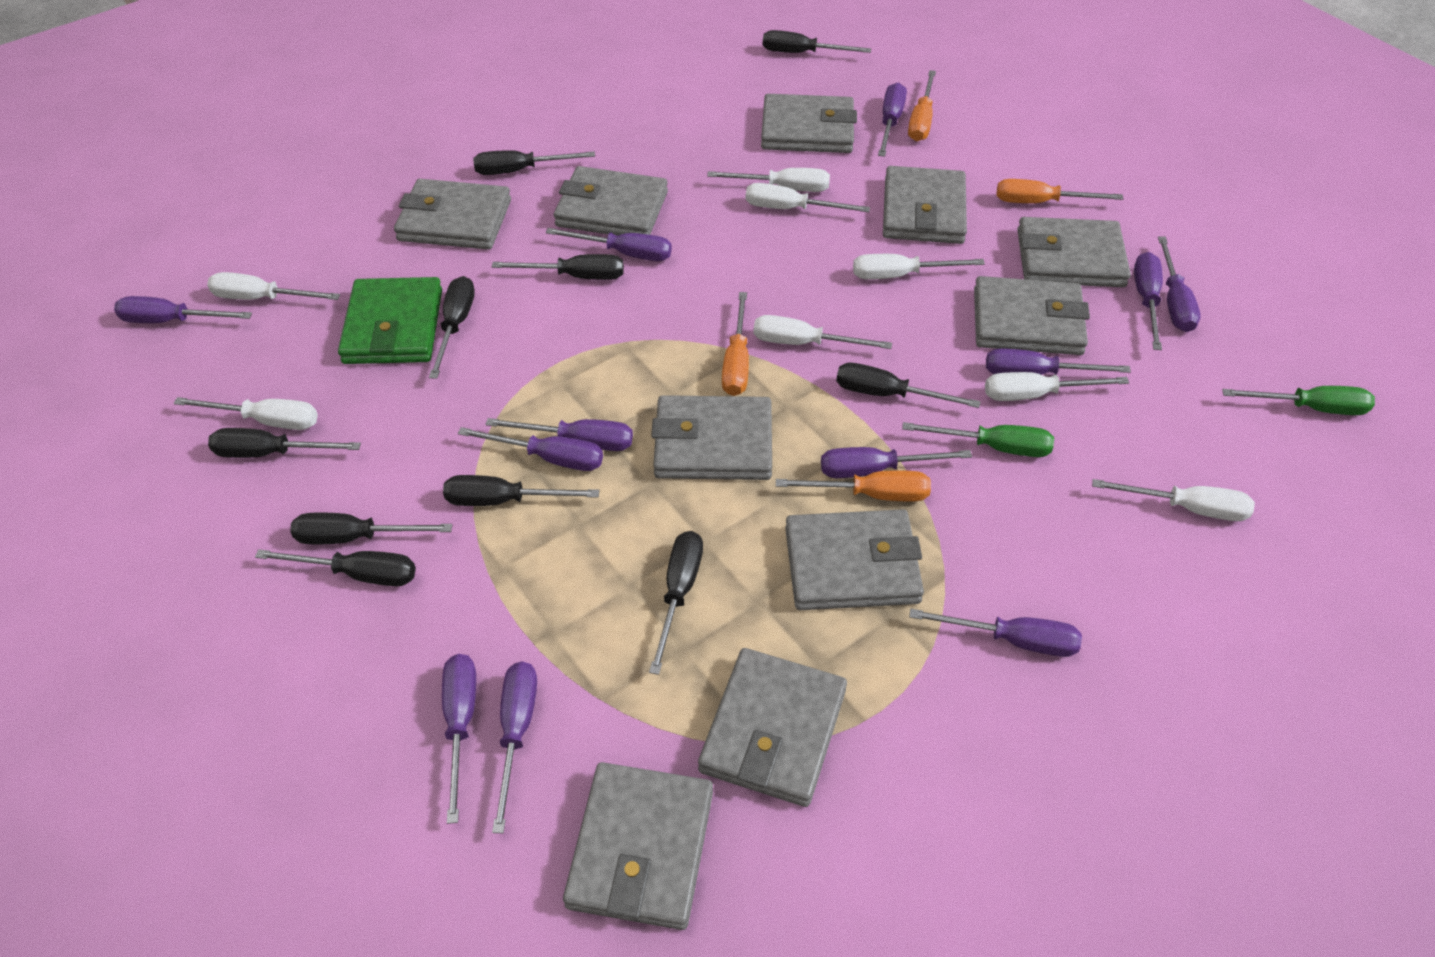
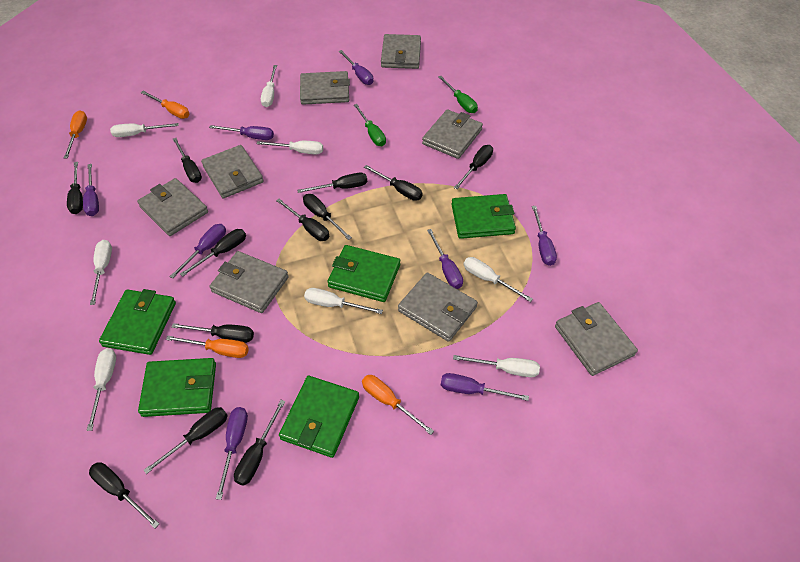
black screwdriver: 10 -> 12
green wallet: 1 -> 5
grey wallet: 10 -> 8
purple screwdriver: 12 -> 8

